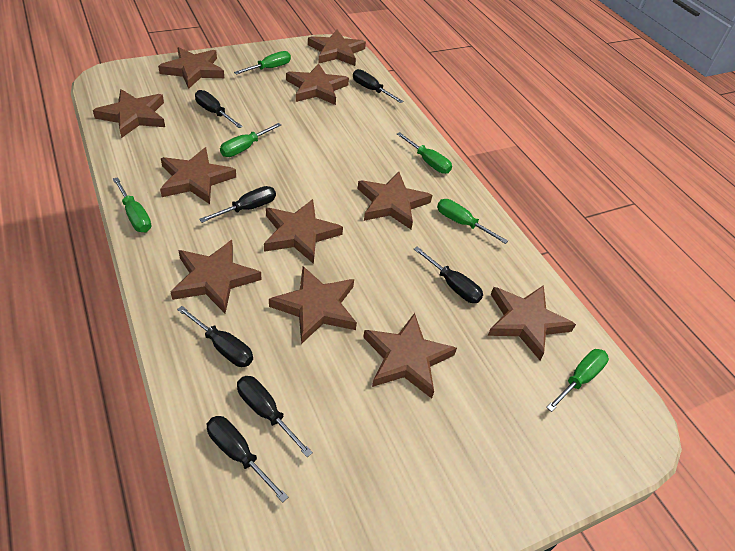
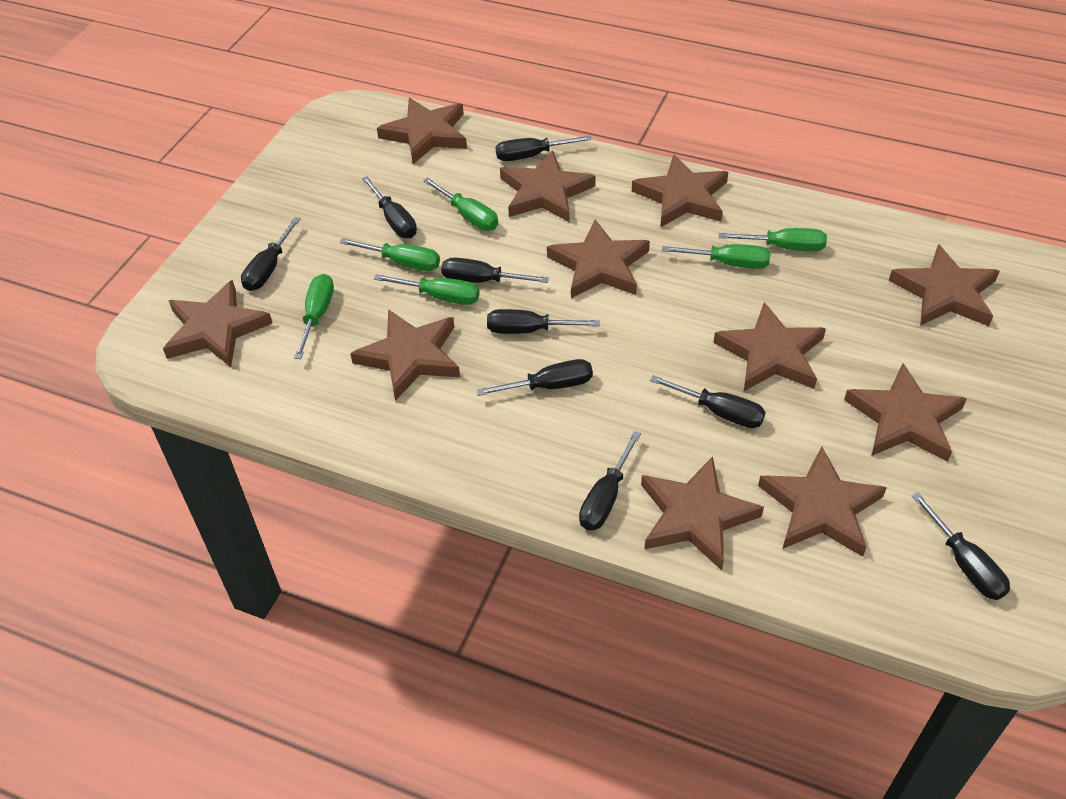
black screwdriver: 7 -> 9

